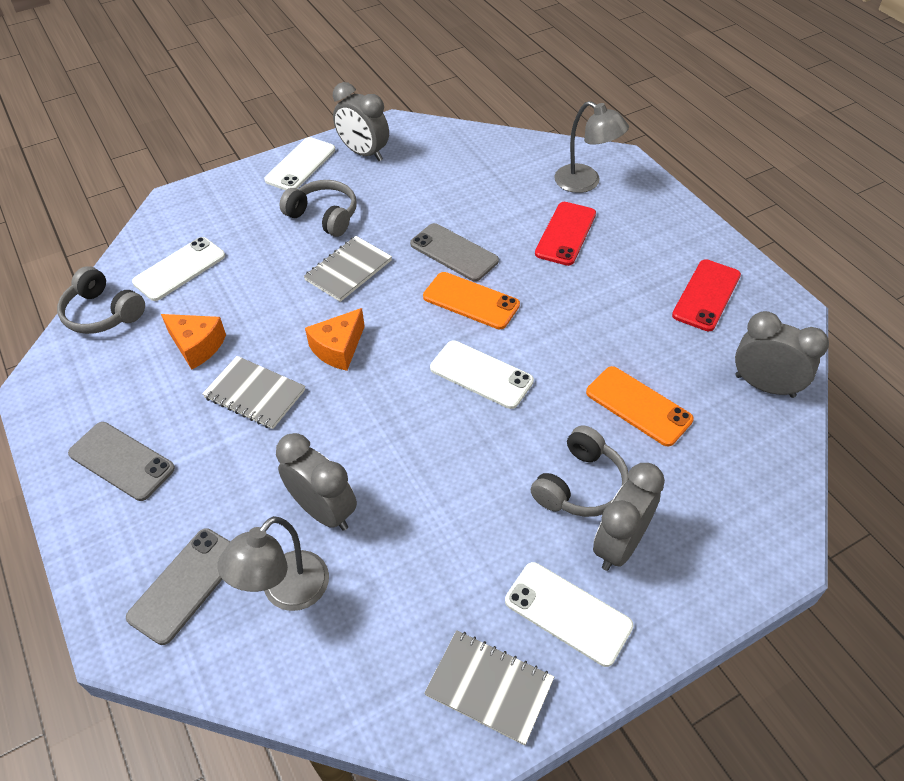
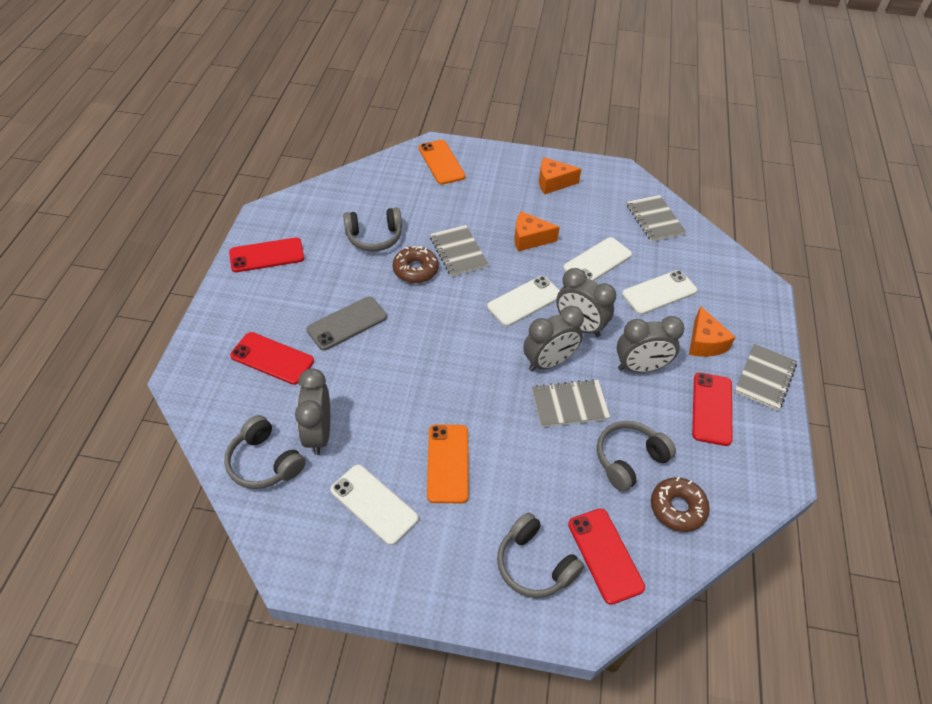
brown donut: 0 -> 2
grey headphones: 3 -> 4
grey lamp: 2 -> 0
grey notebook: 3 -> 4
grey phone: 3 -> 1
orange cheese: 2 -> 3
red phone: 2 -> 4

